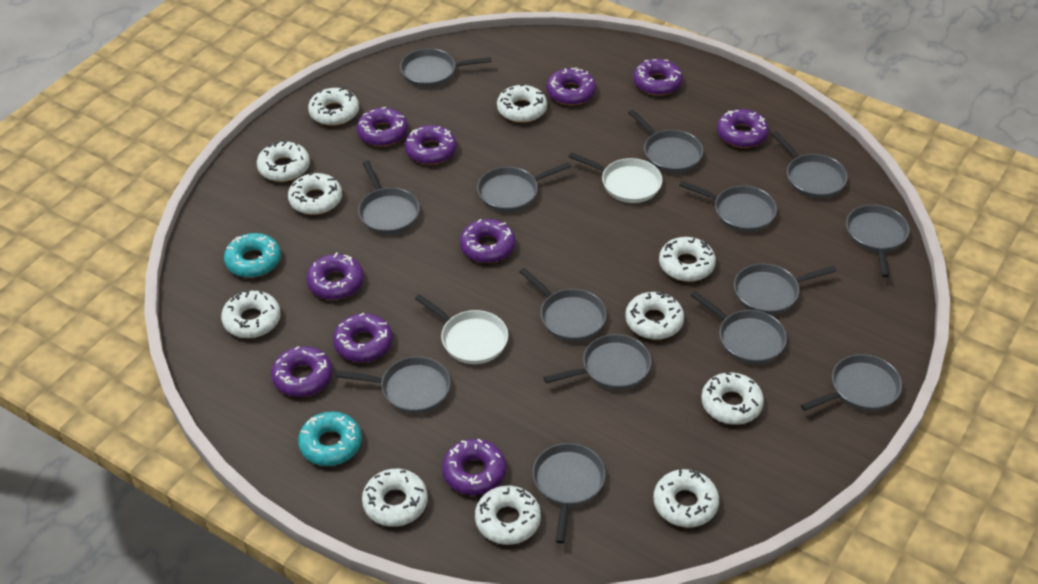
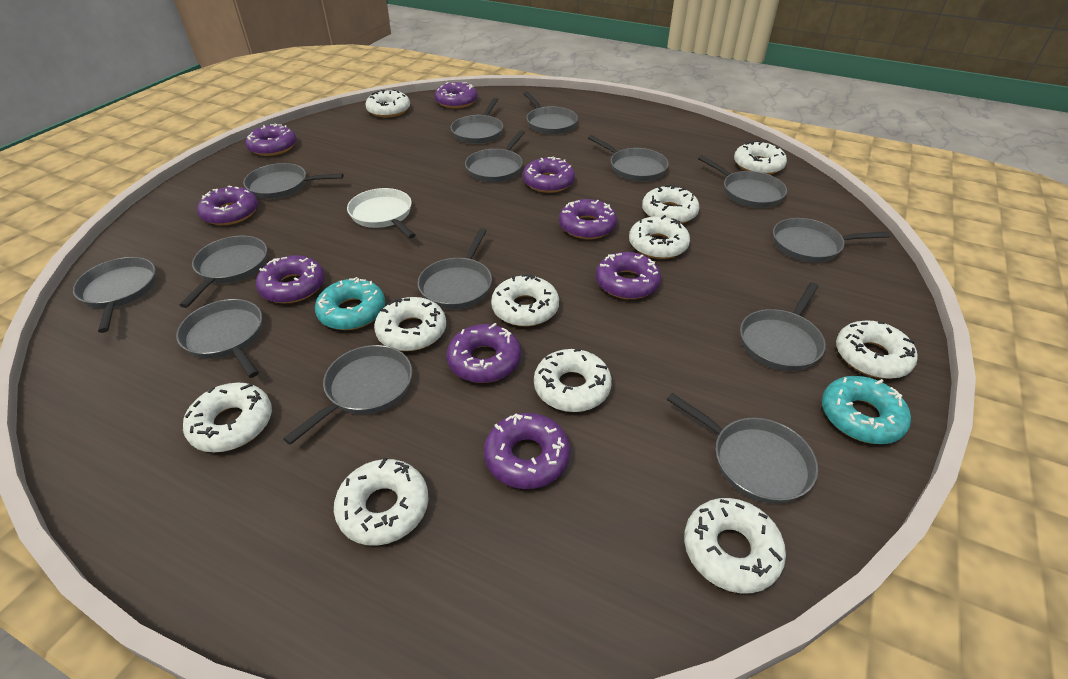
purple donut: 10 -> 9
white pan: 2 -> 1

